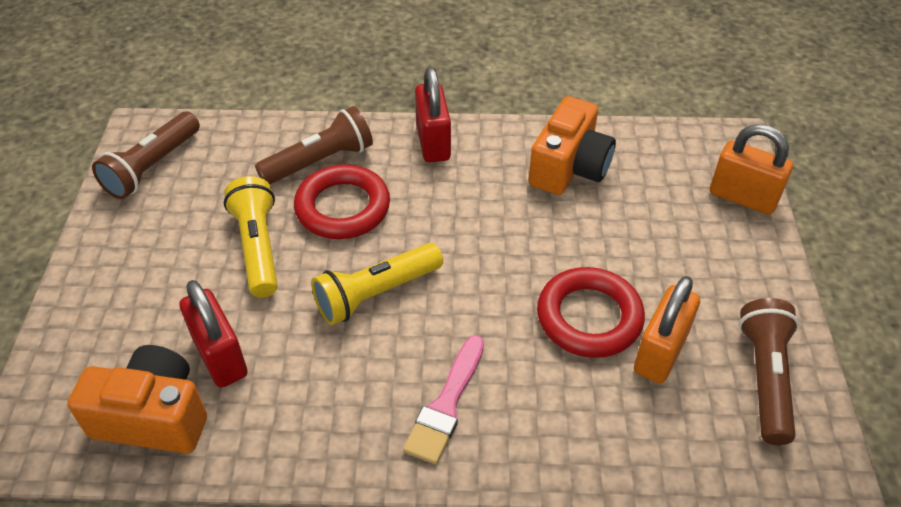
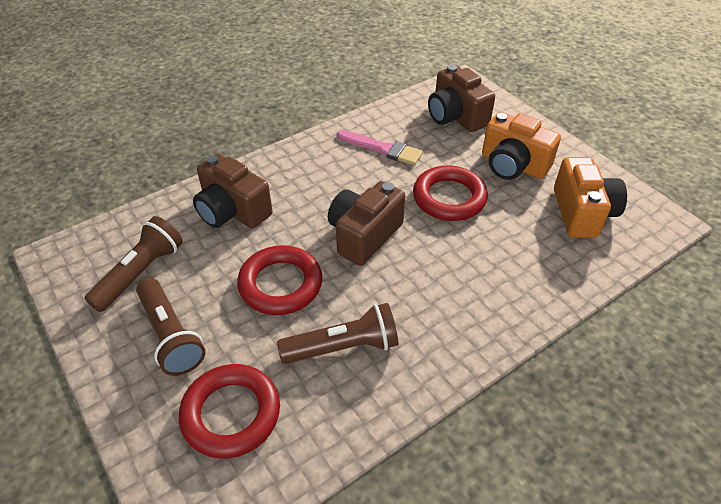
brown camera: 0 -> 3
orange padlock: 2 -> 0
red padlock: 2 -> 0
red ring: 2 -> 3
yellow flashlight: 2 -> 0

